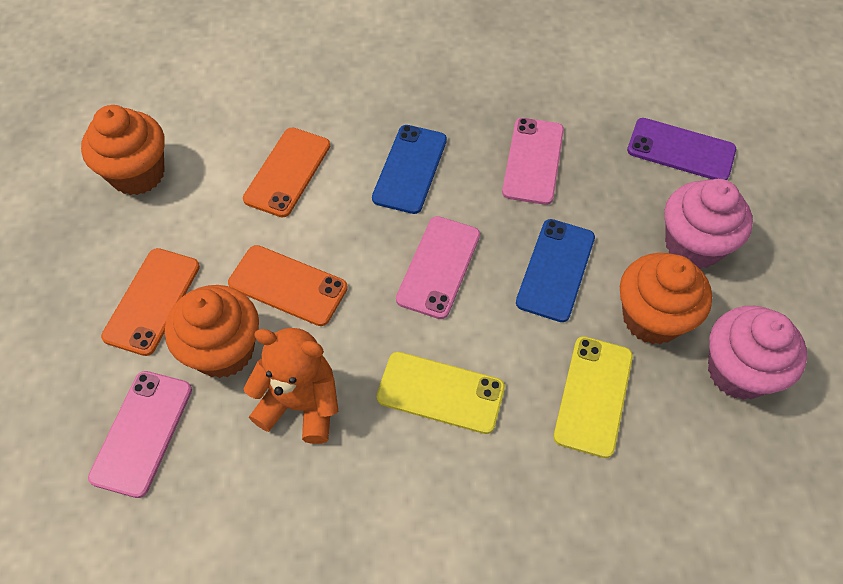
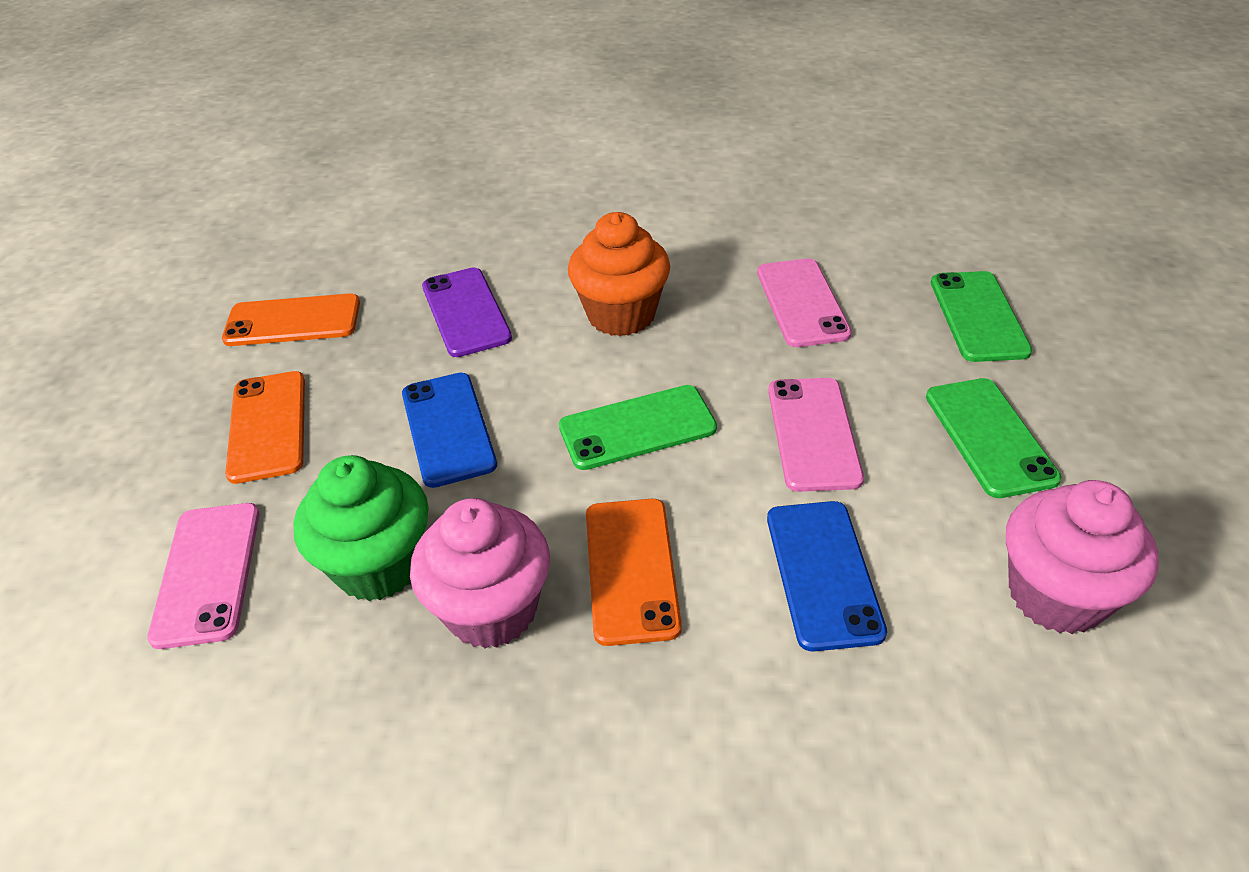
green cupcake: 0 -> 1
green phone: 0 -> 3
orange cupcake: 3 -> 1
orange teddy bear: 1 -> 0
yellow phone: 2 -> 0

